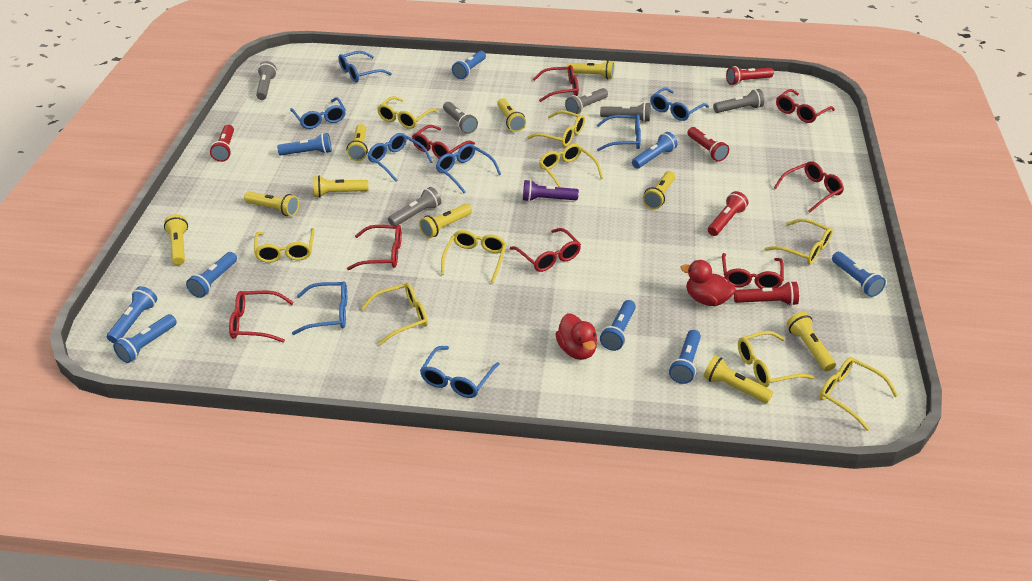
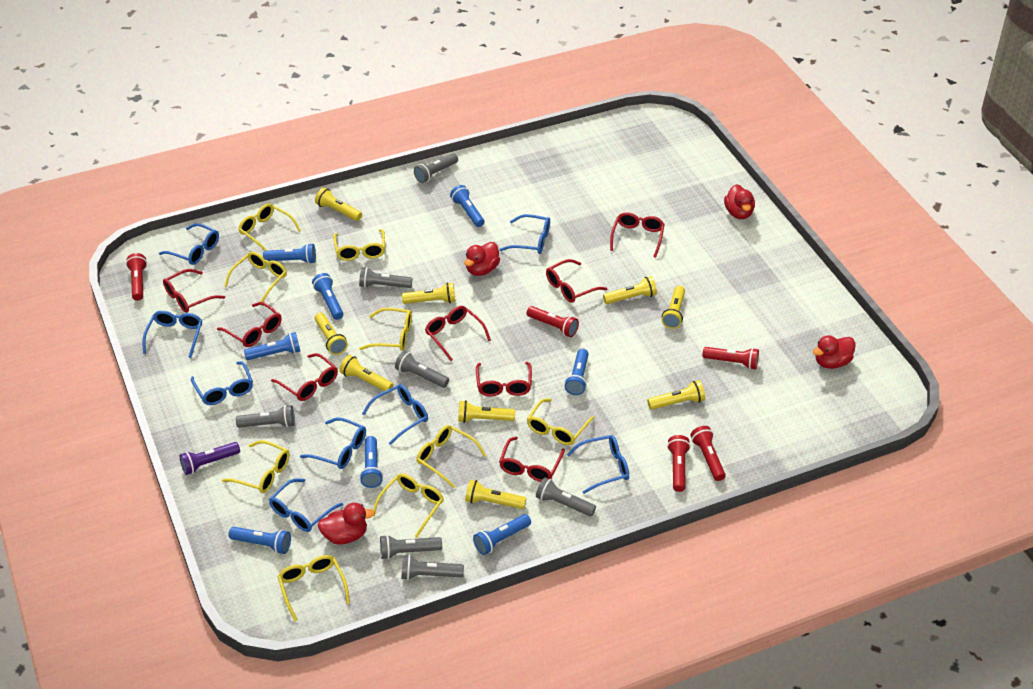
blue flashlight: 9 -> 8
grey flashlight: 6 -> 7
red duck: 2 -> 4
yellow flashlight: 10 -> 9

